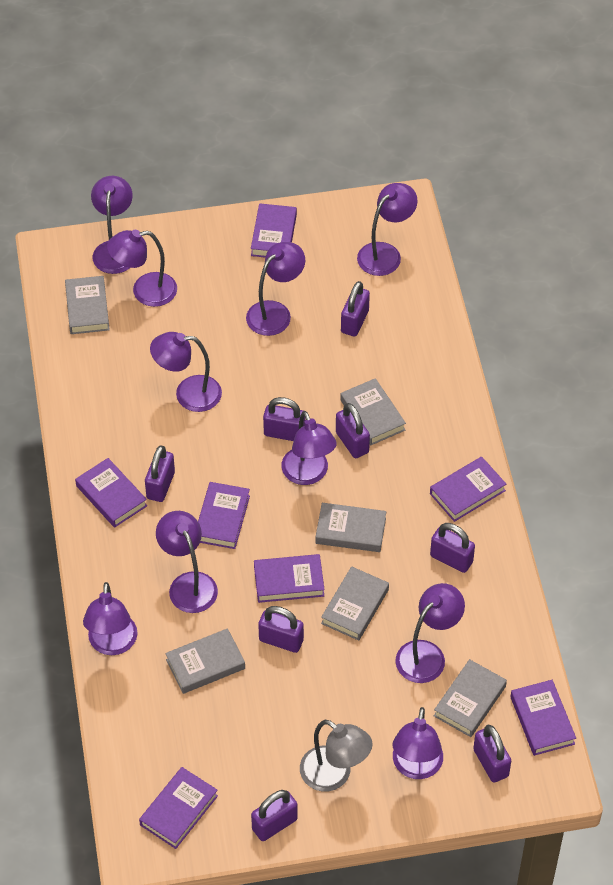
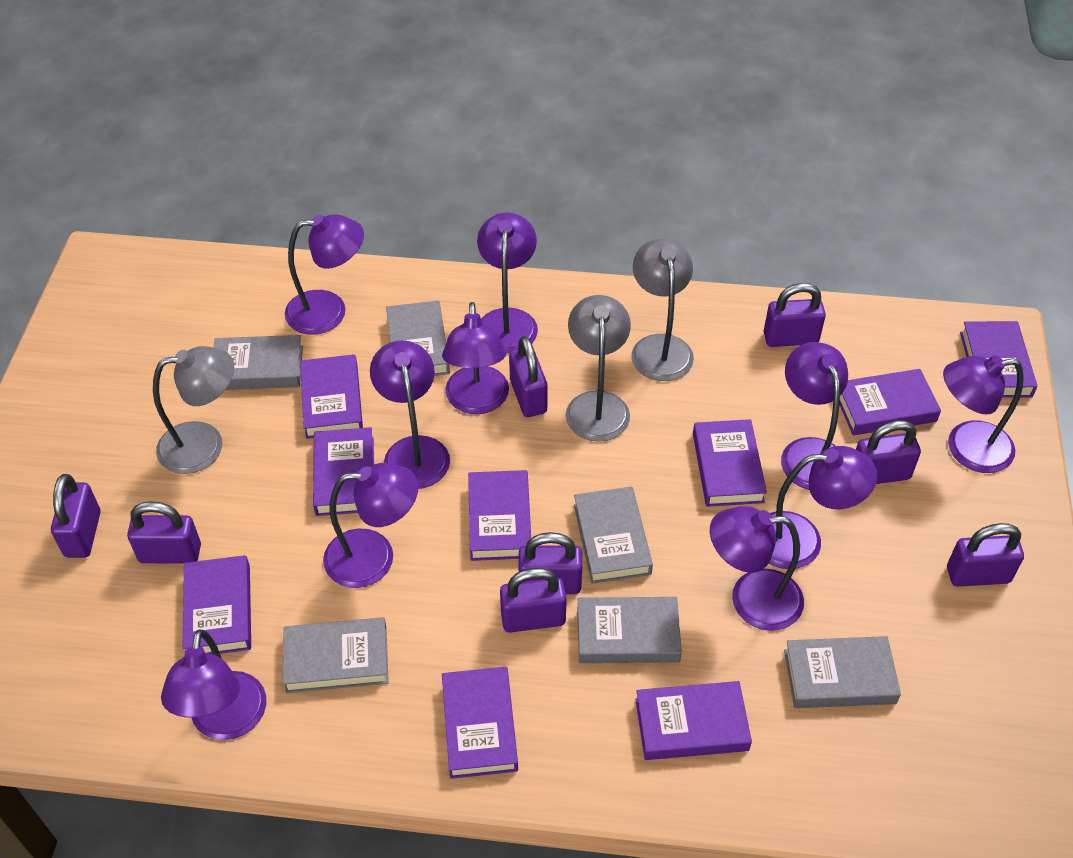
grey lamp: 1 -> 3
purple book: 7 -> 9

